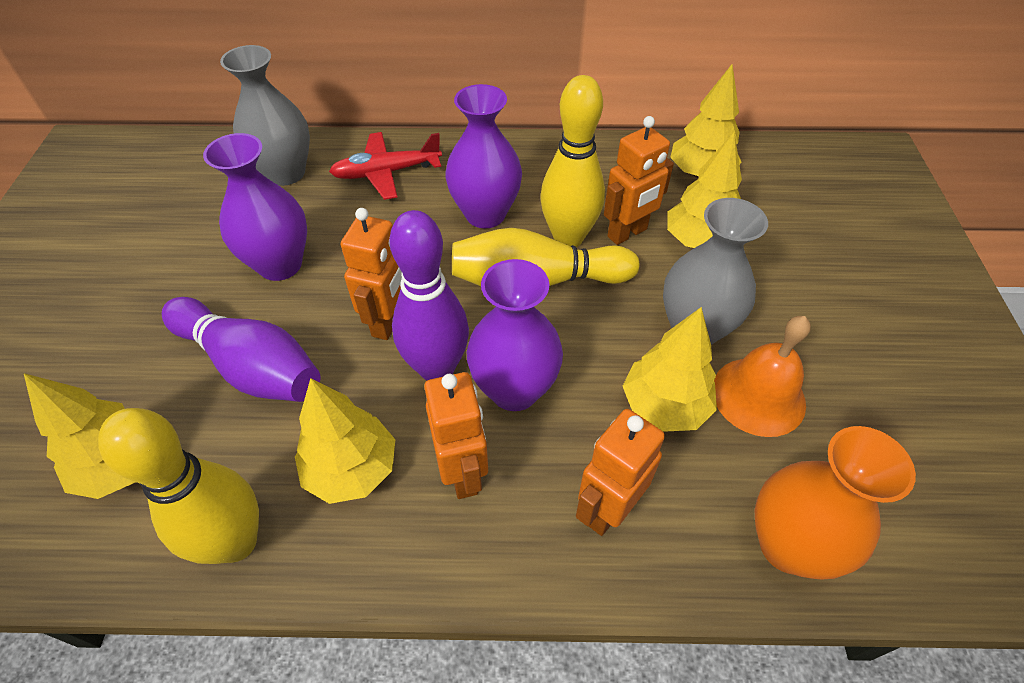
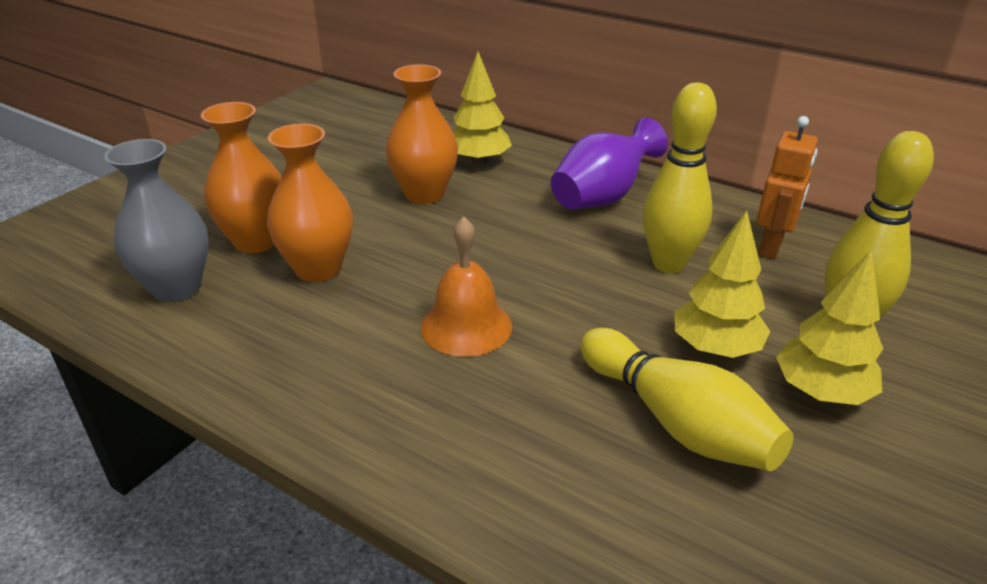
grey vase: 2 -> 1
orange robot: 4 -> 1
orange vase: 1 -> 3
purple bowling pin: 2 -> 0
purple vase: 3 -> 1
red plane: 1 -> 0
yellow tree: 5 -> 3

